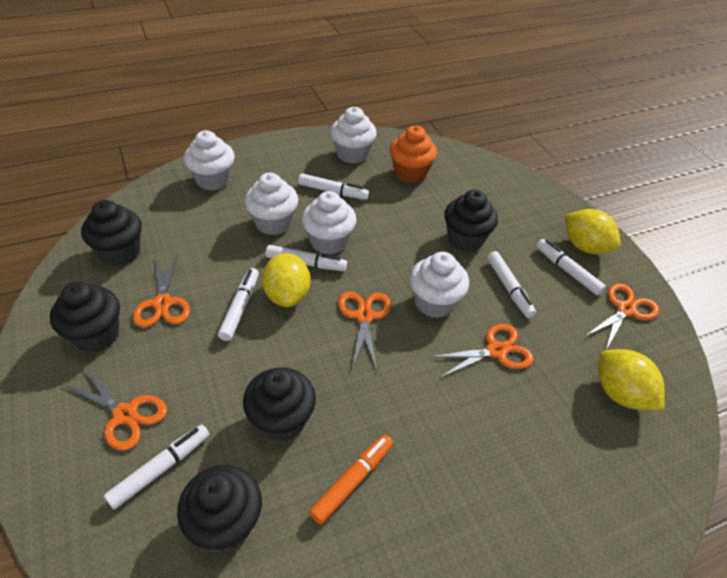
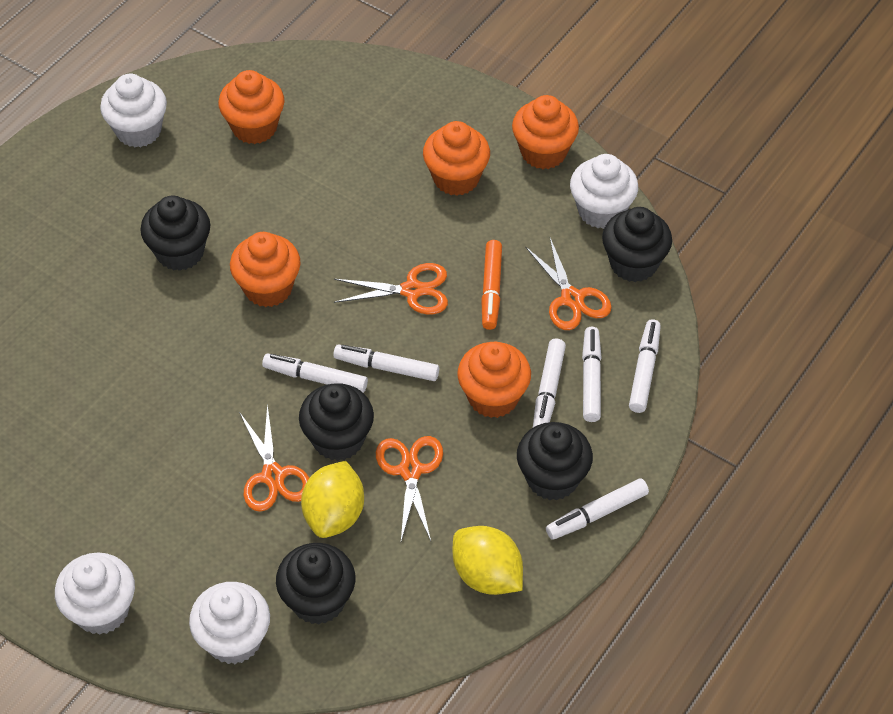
orange cupcake: 1 -> 5
orange scissors: 5 -> 4
white cupcake: 5 -> 4
yellow lemon: 3 -> 2

